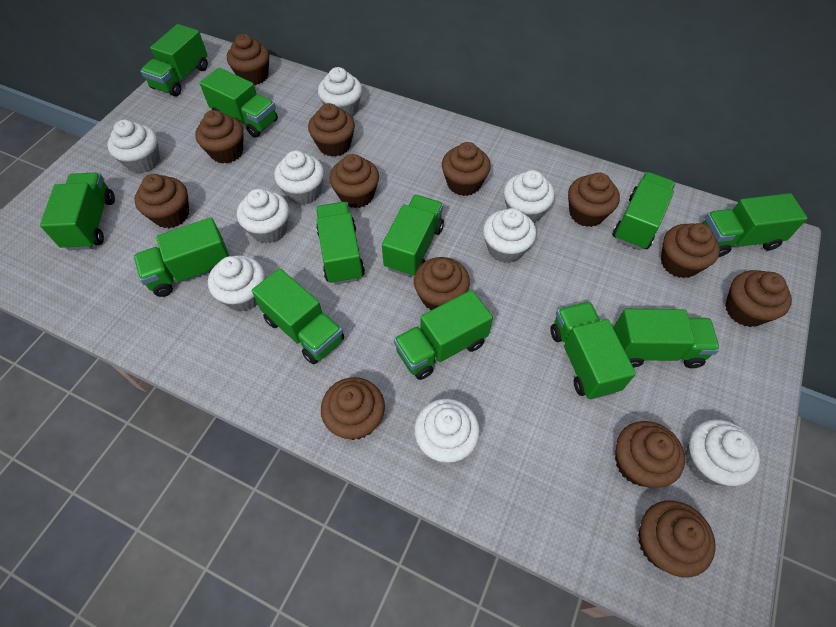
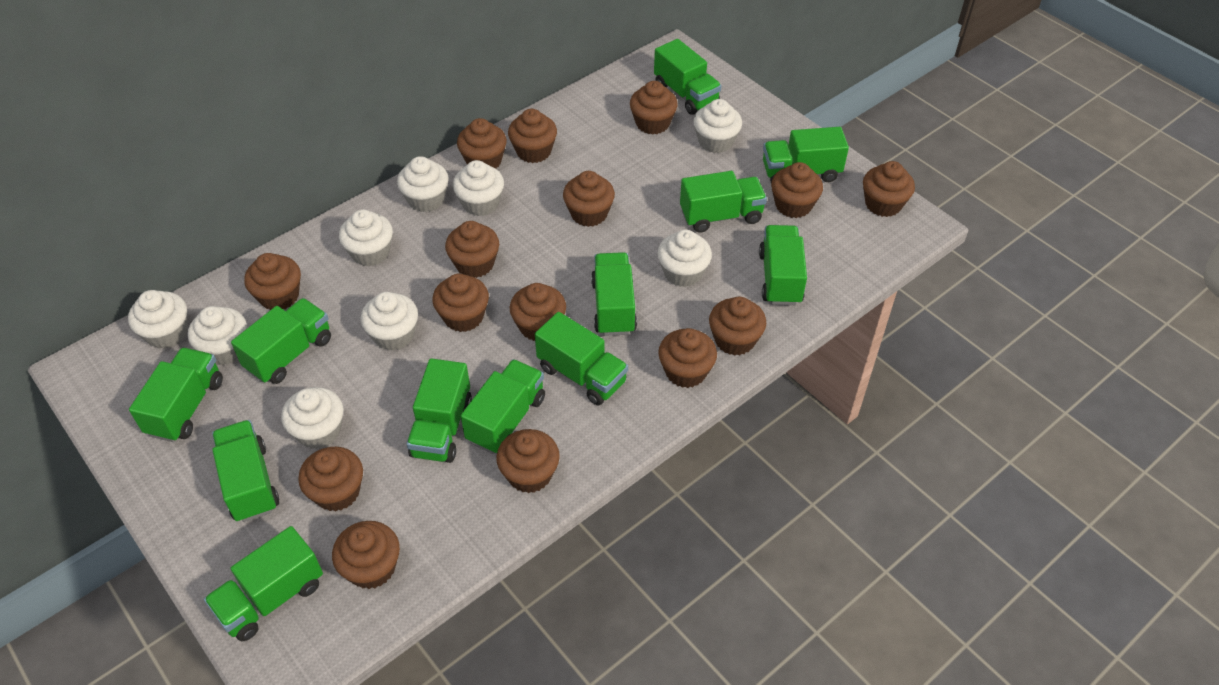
brown cupcake: 13 -> 15

